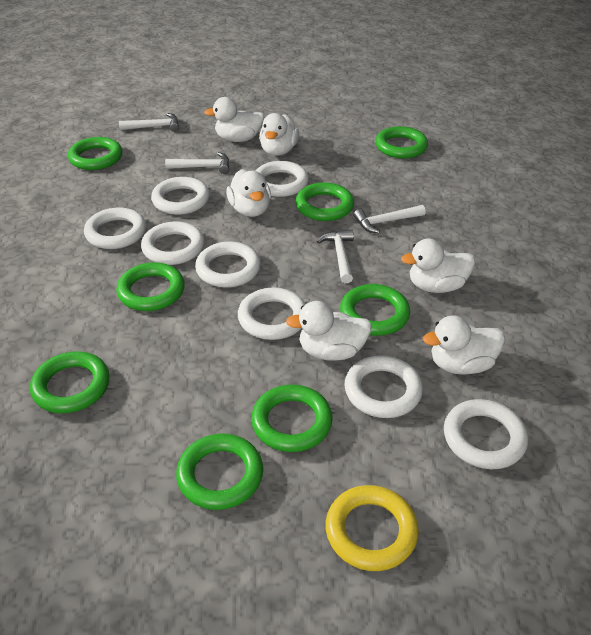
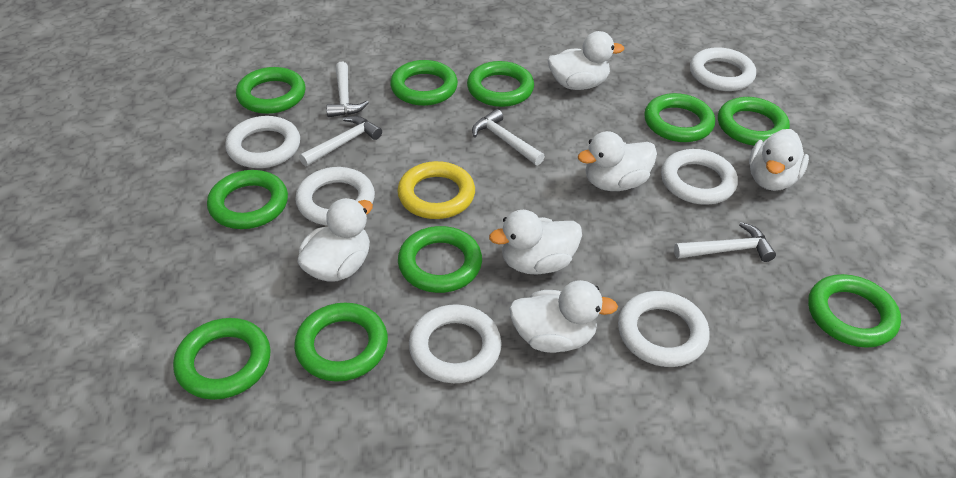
green ring: 8 -> 10
white ring: 8 -> 6

